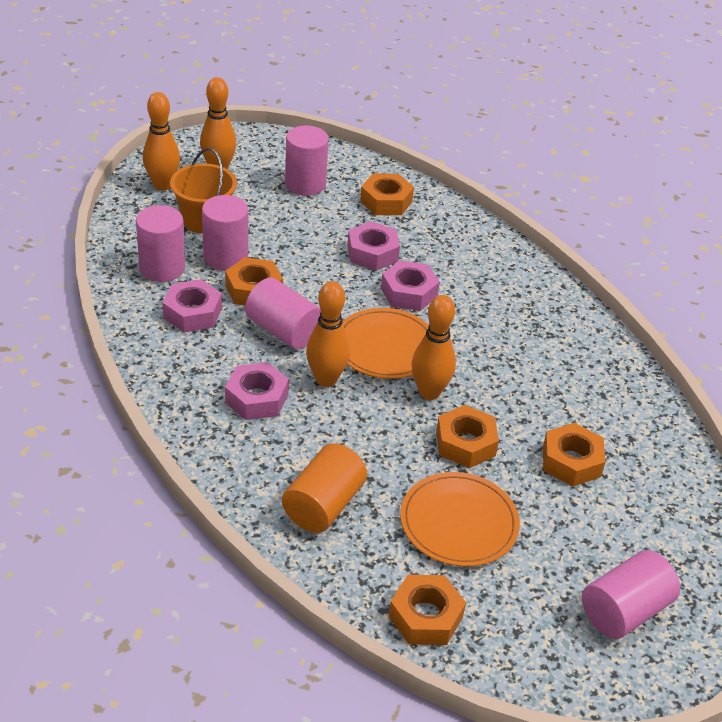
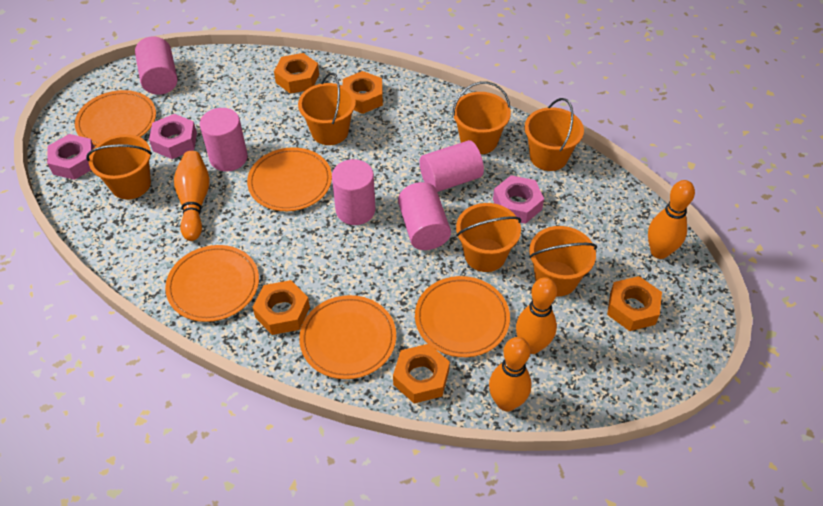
orange bucket: 1 -> 6
orange cylinder: 1 -> 0
orange plate: 2 -> 5
pink nut: 4 -> 3

